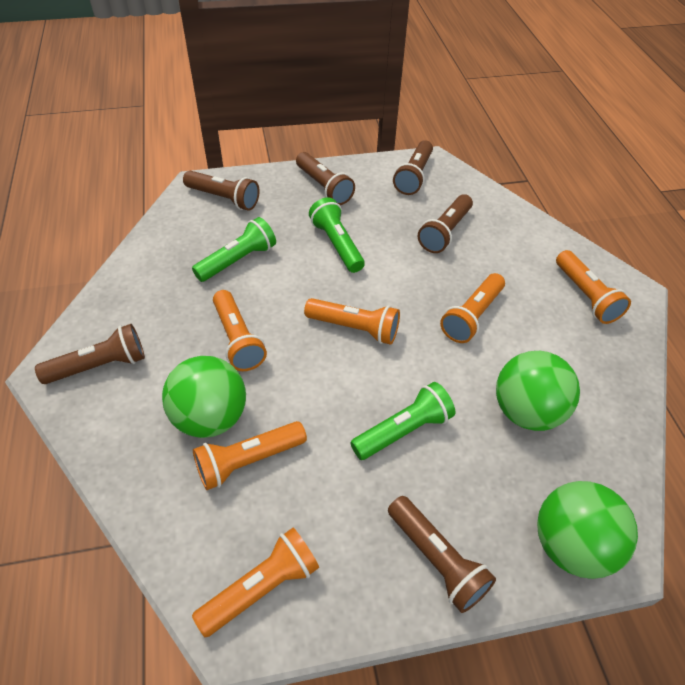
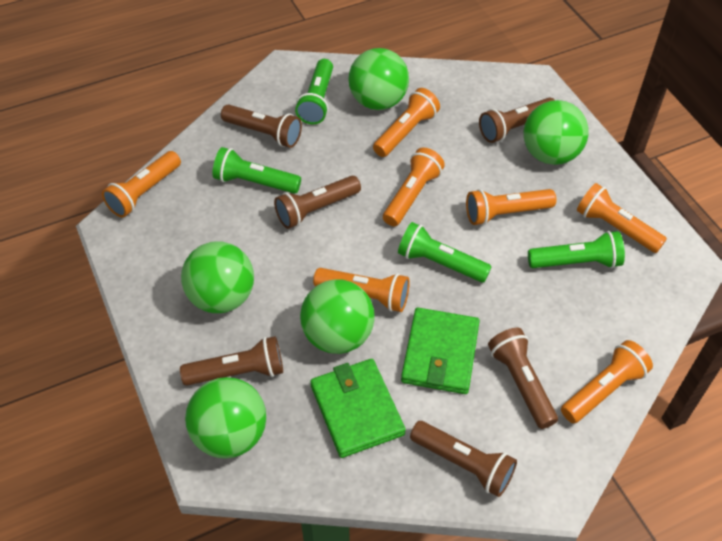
green ball: 3 -> 5
green flashlight: 3 -> 4
green wallet: 0 -> 2
orange flashlight: 6 -> 7

